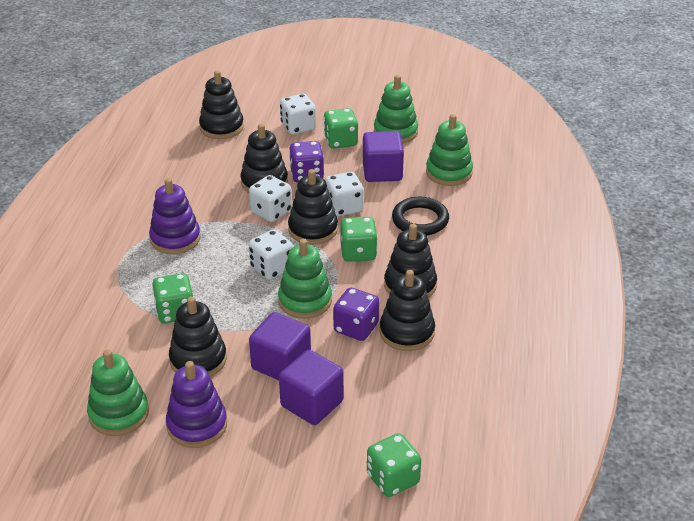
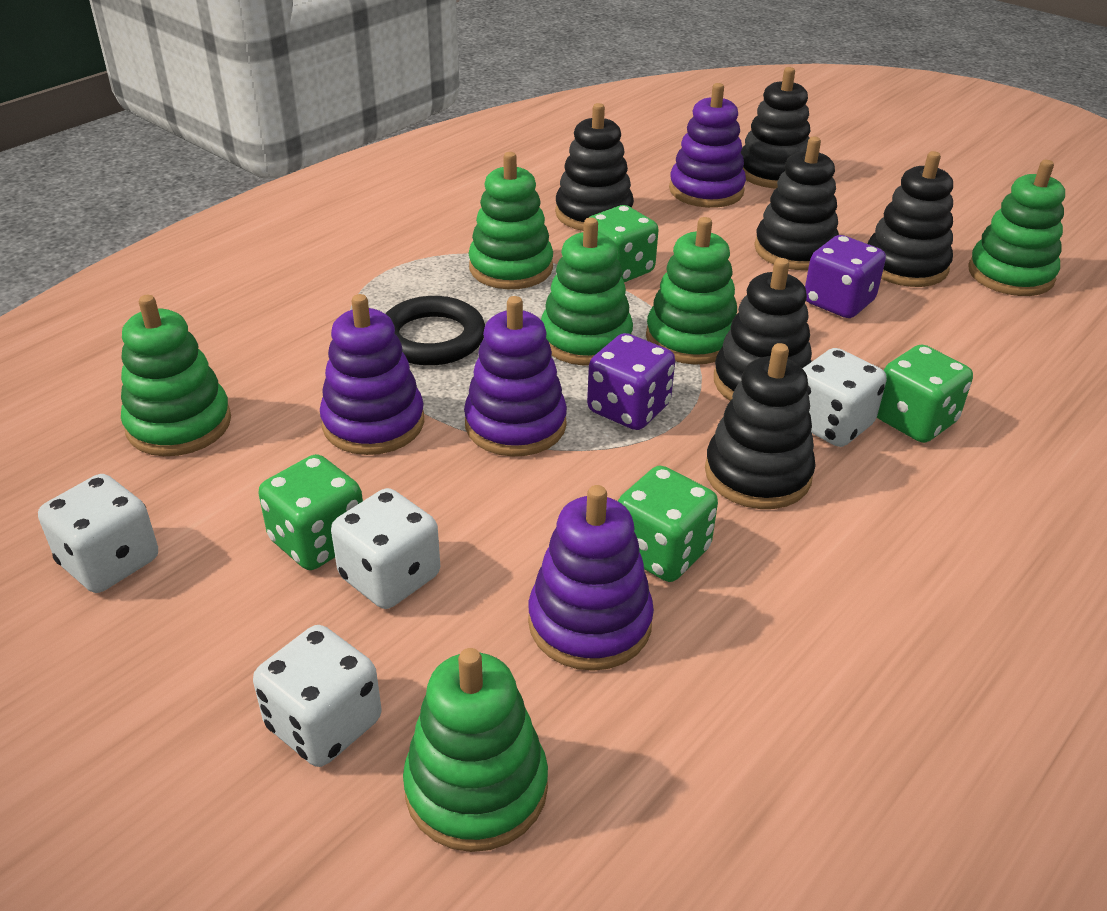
green stacking toy: 4 -> 6
purple cube: 3 -> 0
purple stacking toy: 2 -> 4

